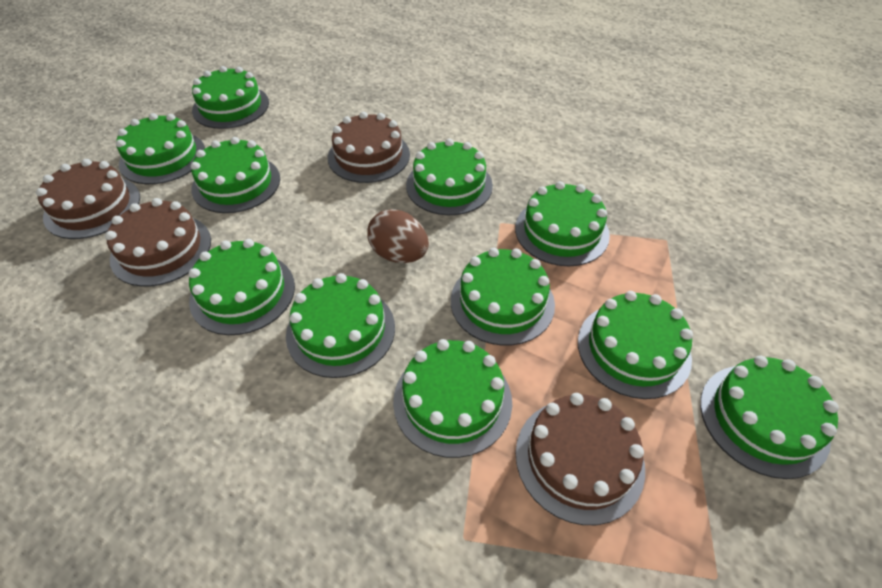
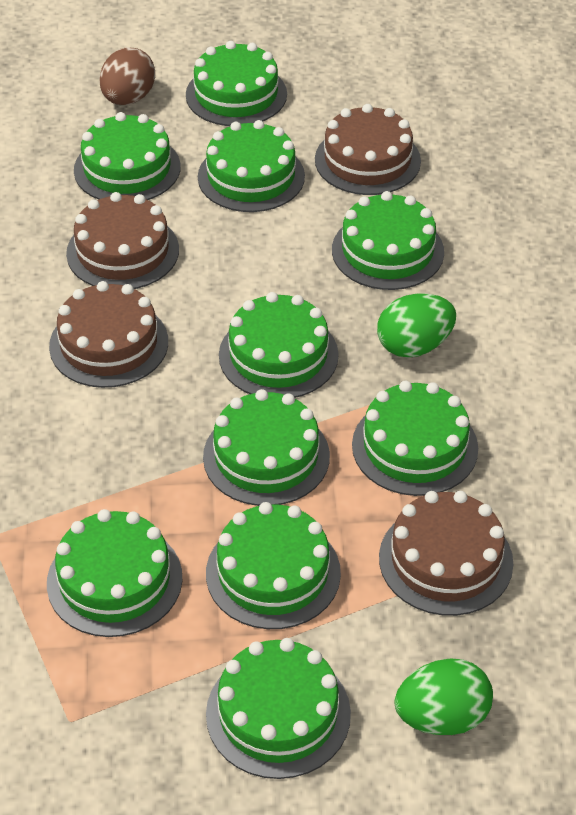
green cake: 11 -> 10
green egg: 0 -> 2

